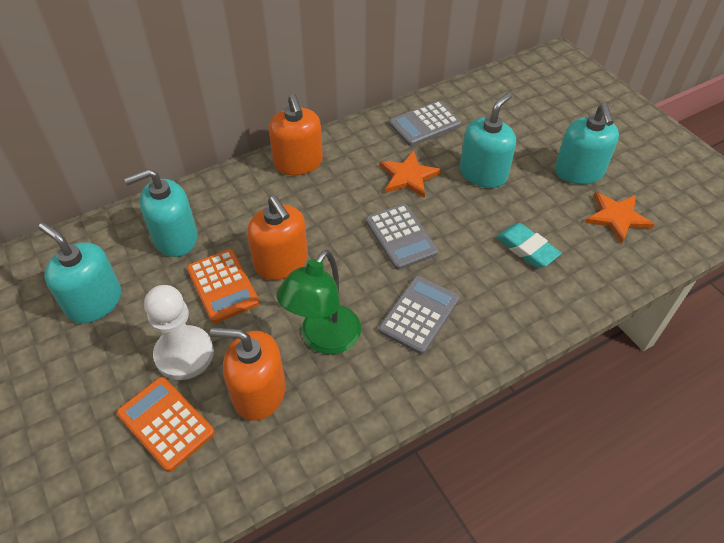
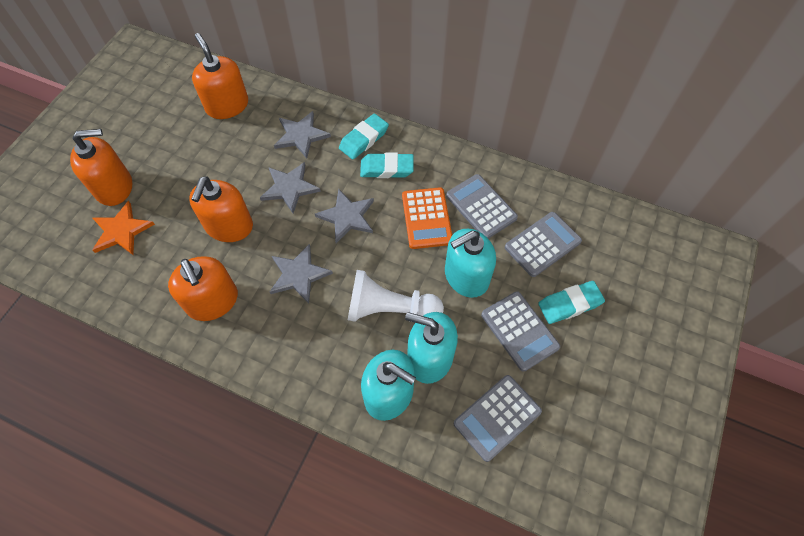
green lamp: 1 -> 0
grey calculator: 3 -> 4
grey star: 0 -> 4
orange calculator: 2 -> 1
orange soap dispenser: 3 -> 4
orange star: 2 -> 1
turquoise eraser: 1 -> 3
turquoise soap dispenser: 4 -> 3

